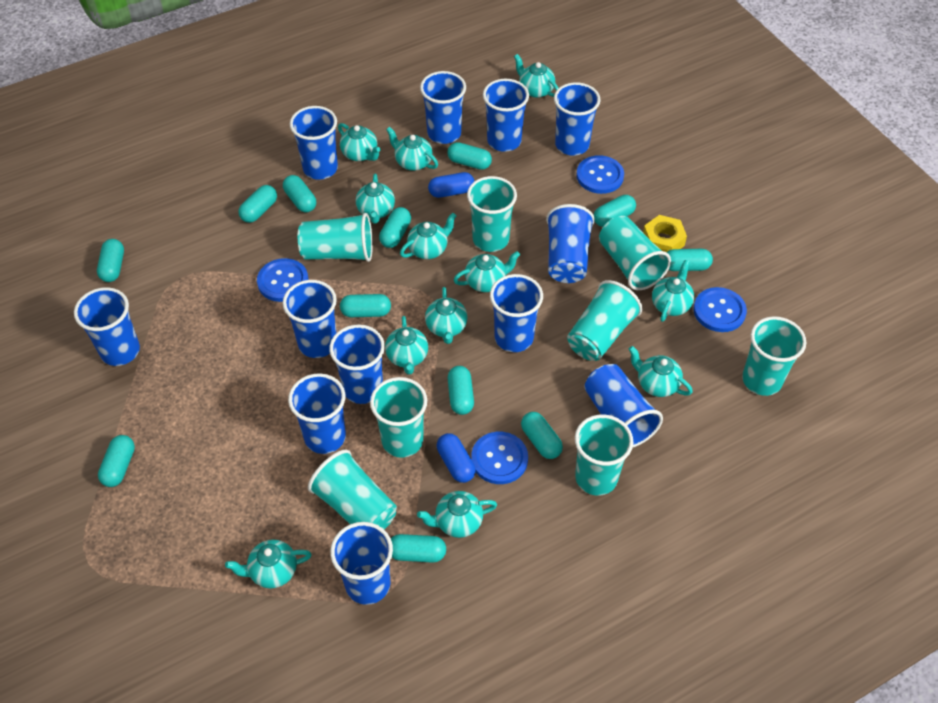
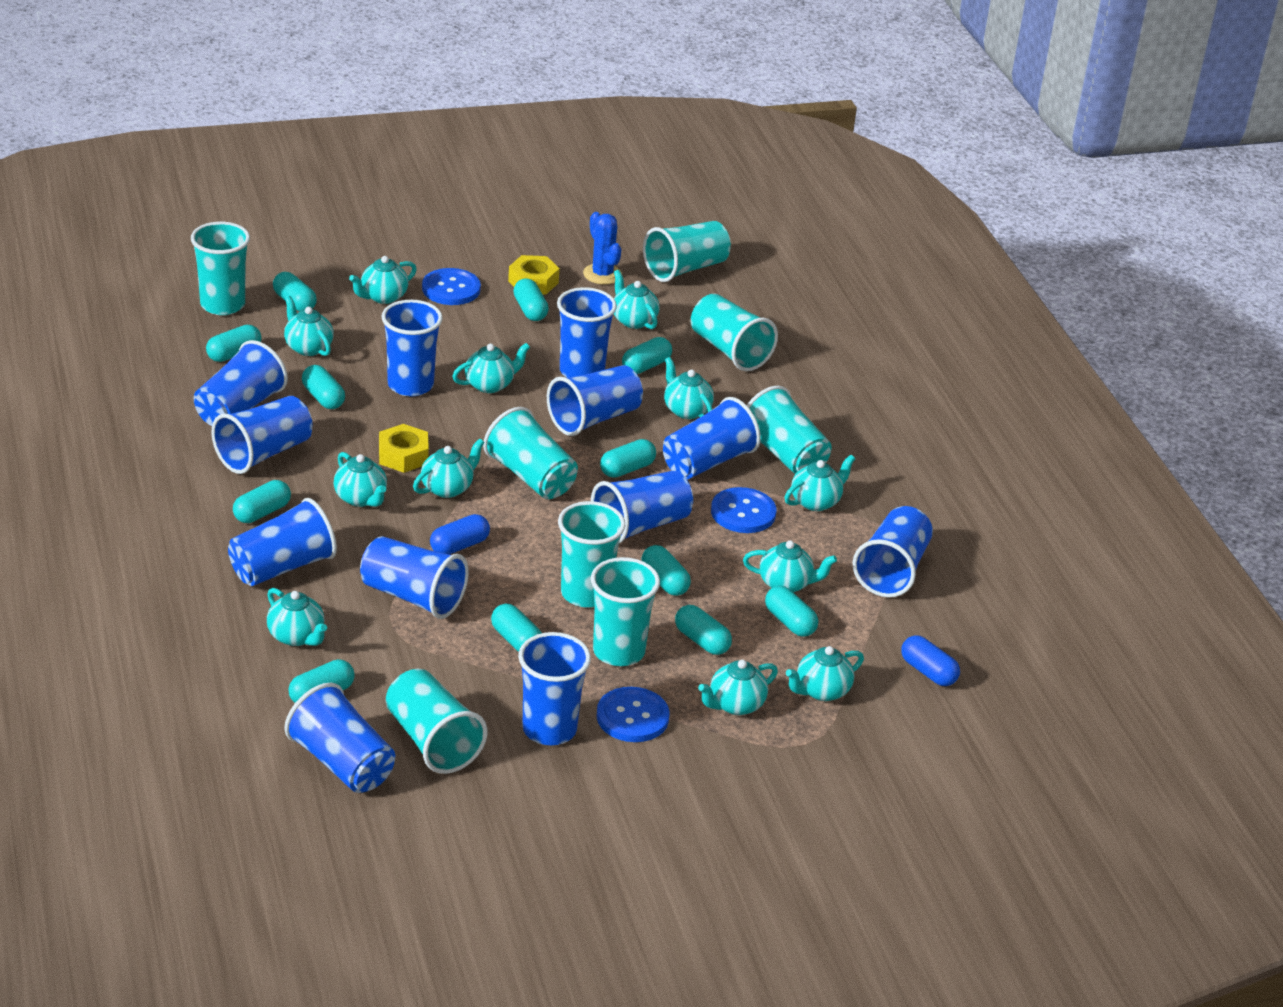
blue button: 4 -> 3
blue cactus: 0 -> 1
yellow nut: 1 -> 2

